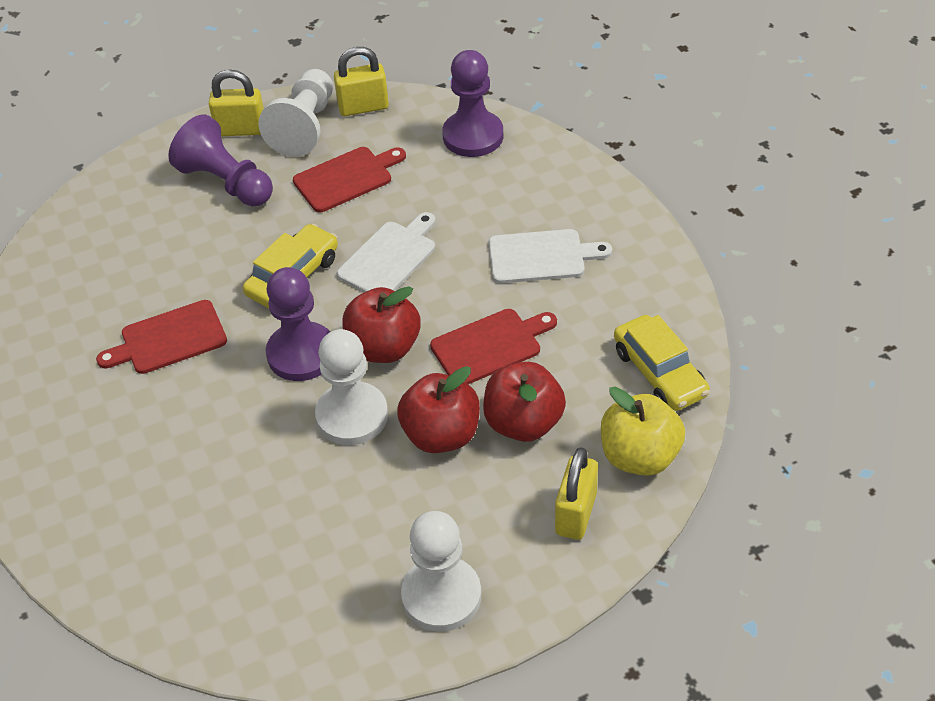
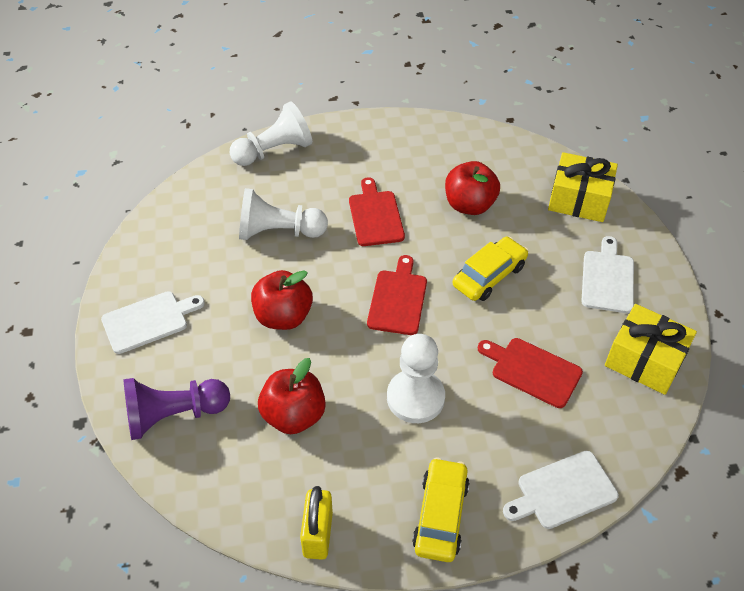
purple pawn: 3 -> 1
white cutting board: 2 -> 3
yellow apple: 1 -> 0
yellow gift: 0 -> 2
yellow padlock: 3 -> 1

